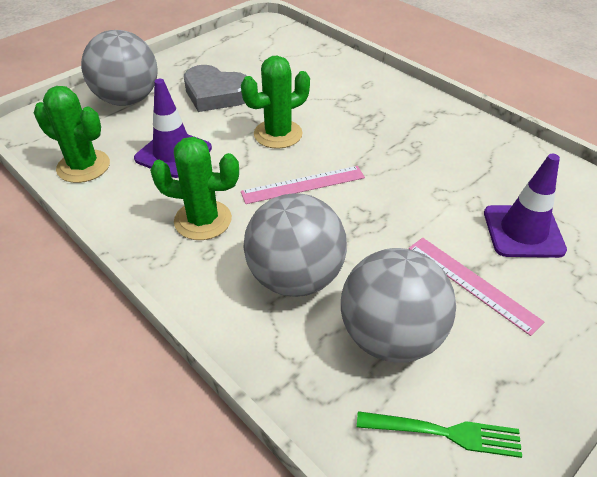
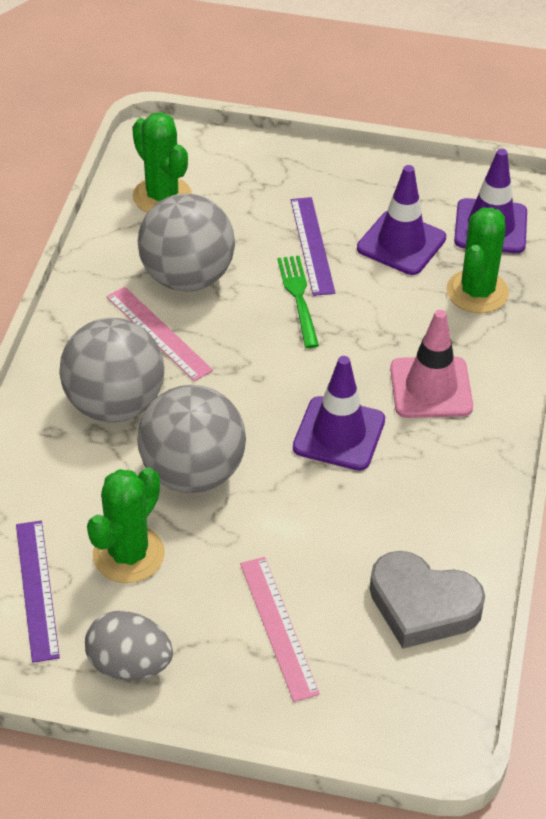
grey egg: 0 -> 1
pink traffic cone: 0 -> 1
purple ruler: 0 -> 2
purple traffic cone: 2 -> 3

